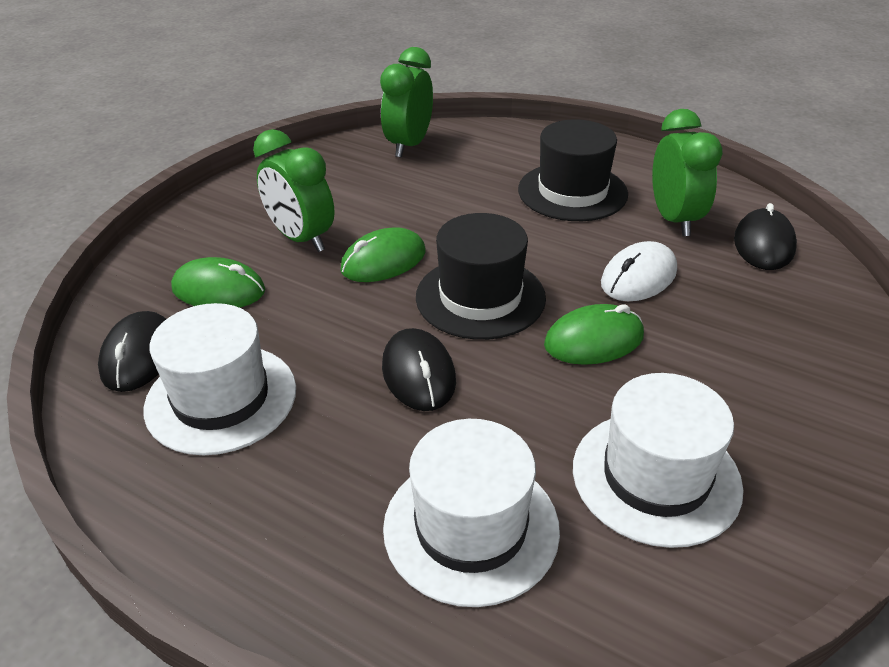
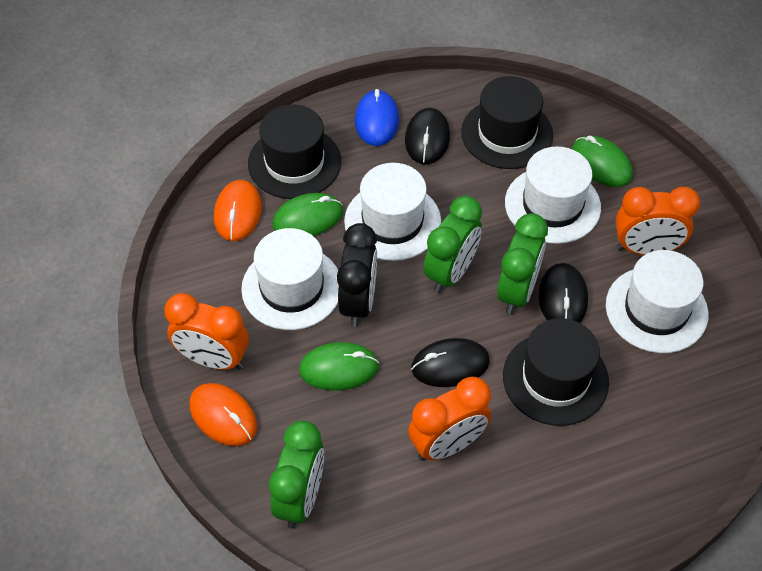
black clock: 0 -> 1
black hat: 2 -> 3
blue mouse: 0 -> 1
orange clock: 0 -> 3
orange mouse: 0 -> 2
white hat: 3 -> 4
white mouse: 1 -> 0

